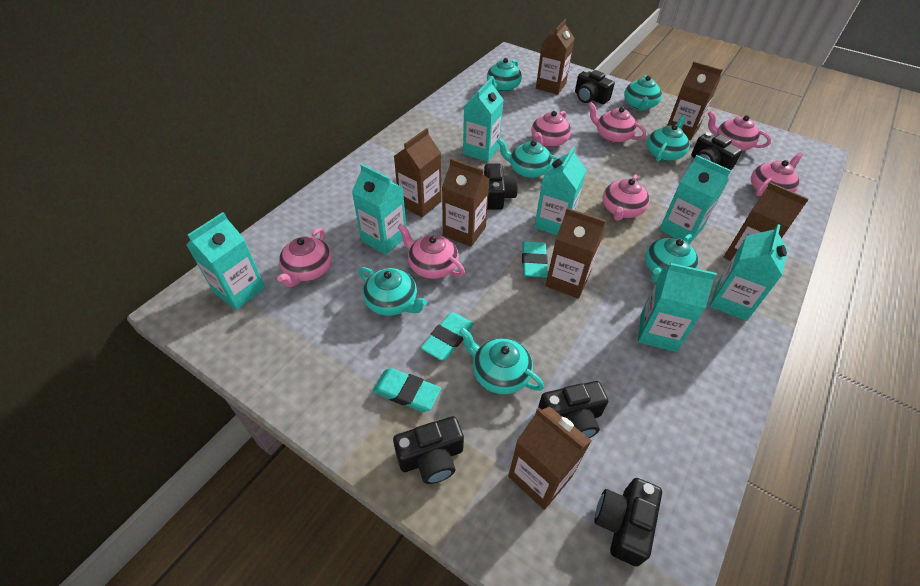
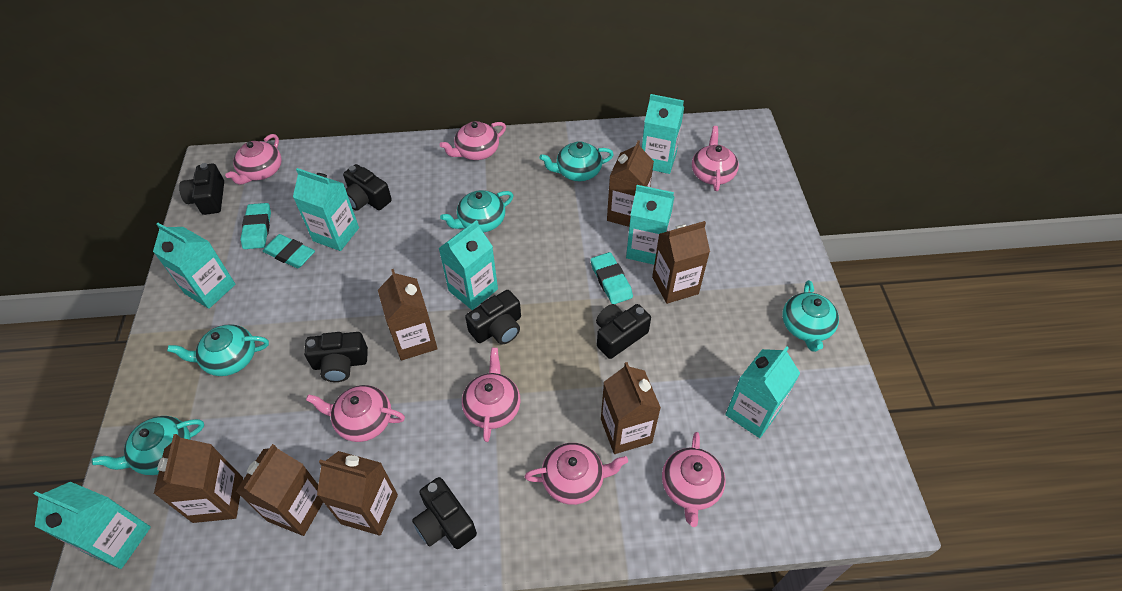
turquoise teapot: 7 -> 5

